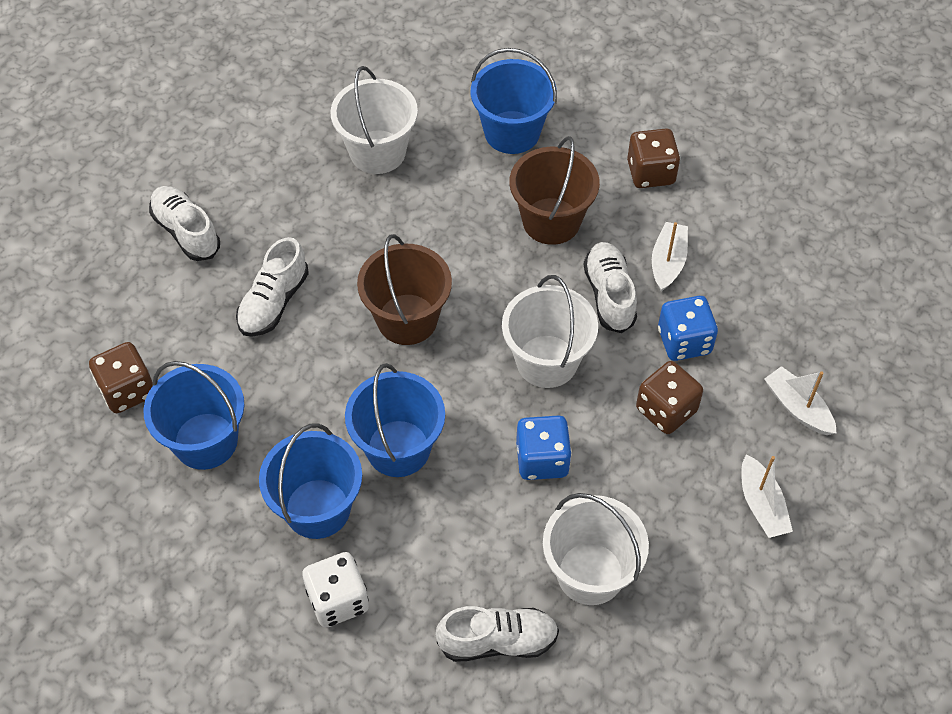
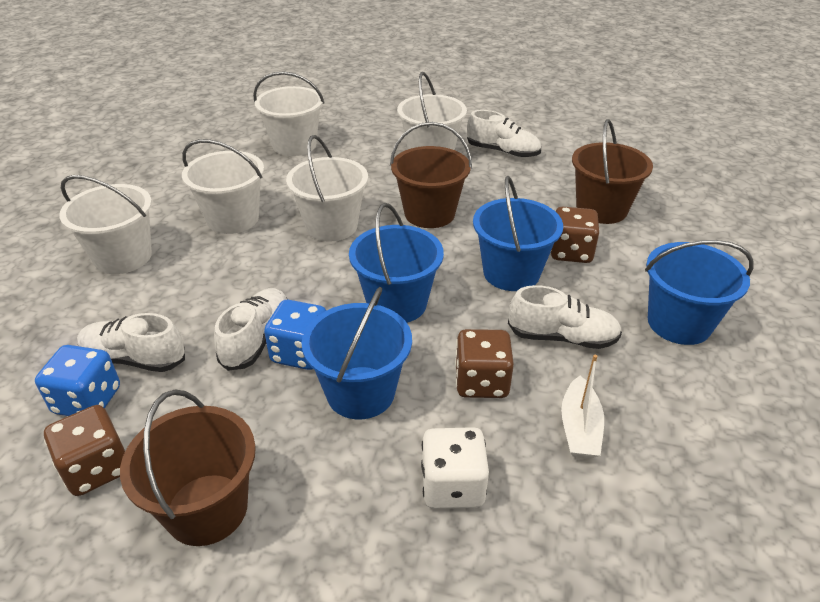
brown bucket: 2 -> 3
white boat: 3 -> 1
white bucket: 3 -> 5

